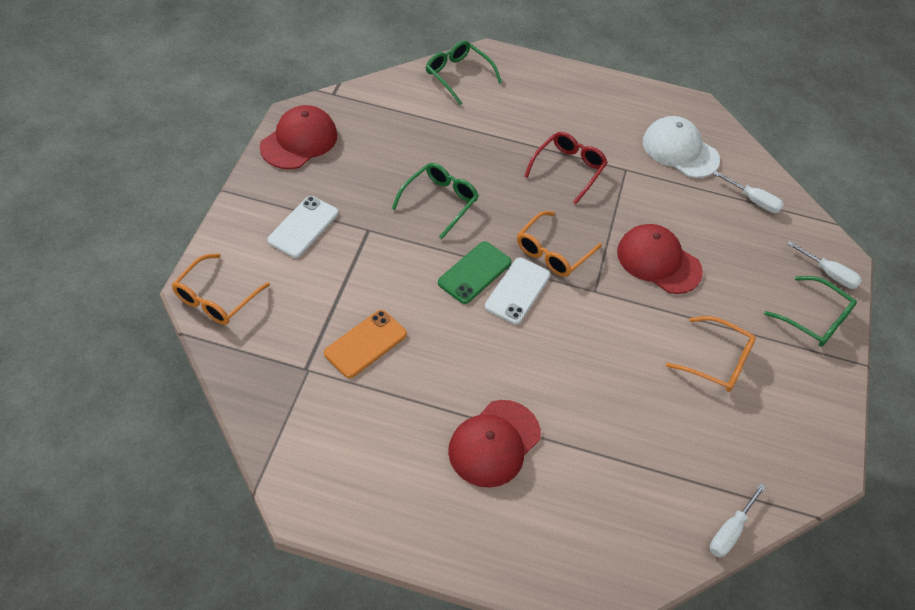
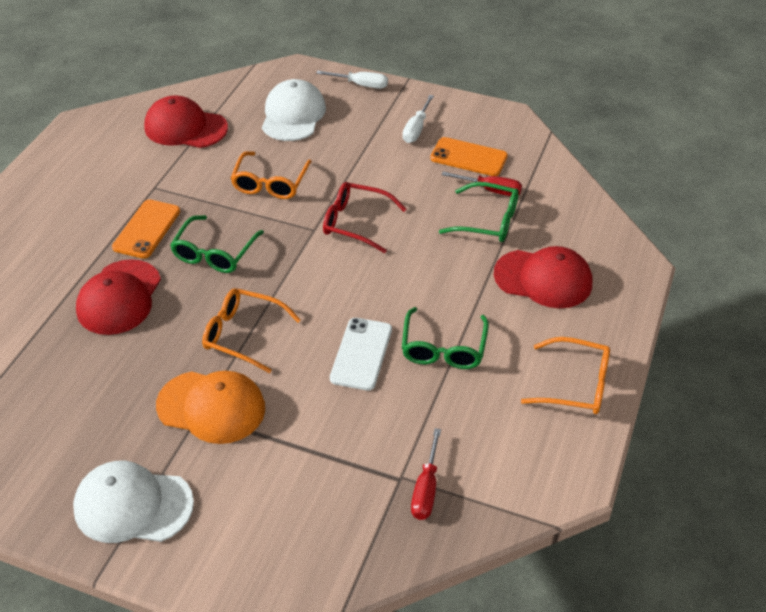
green phone: 1 -> 0
orange cap: 0 -> 1
orange phone: 1 -> 2
red screwdriver: 0 -> 2
white cap: 1 -> 2
white phone: 2 -> 1
white screwdriver: 3 -> 2

